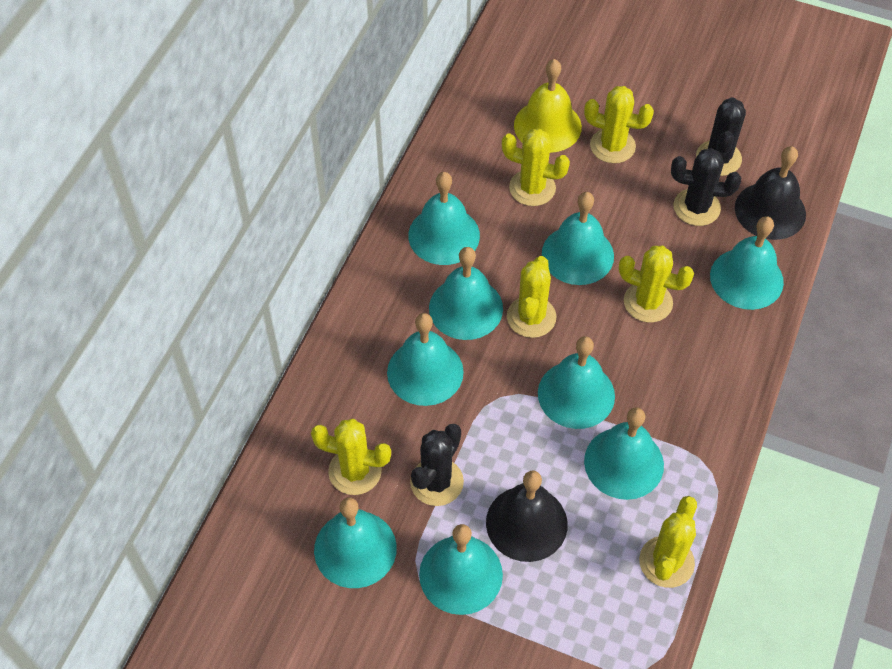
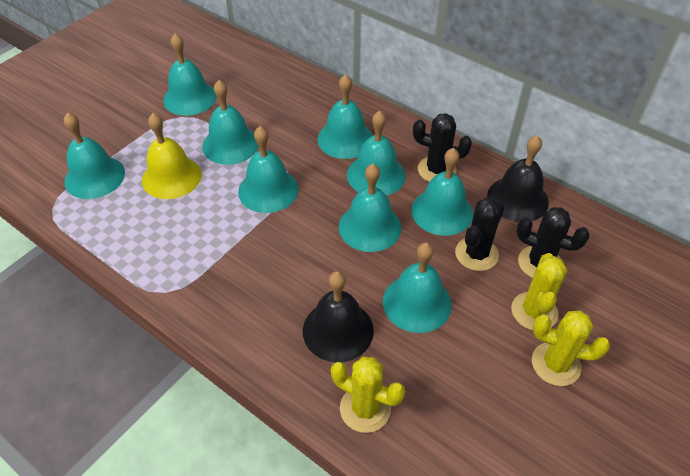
yellow cactus: 6 -> 3

